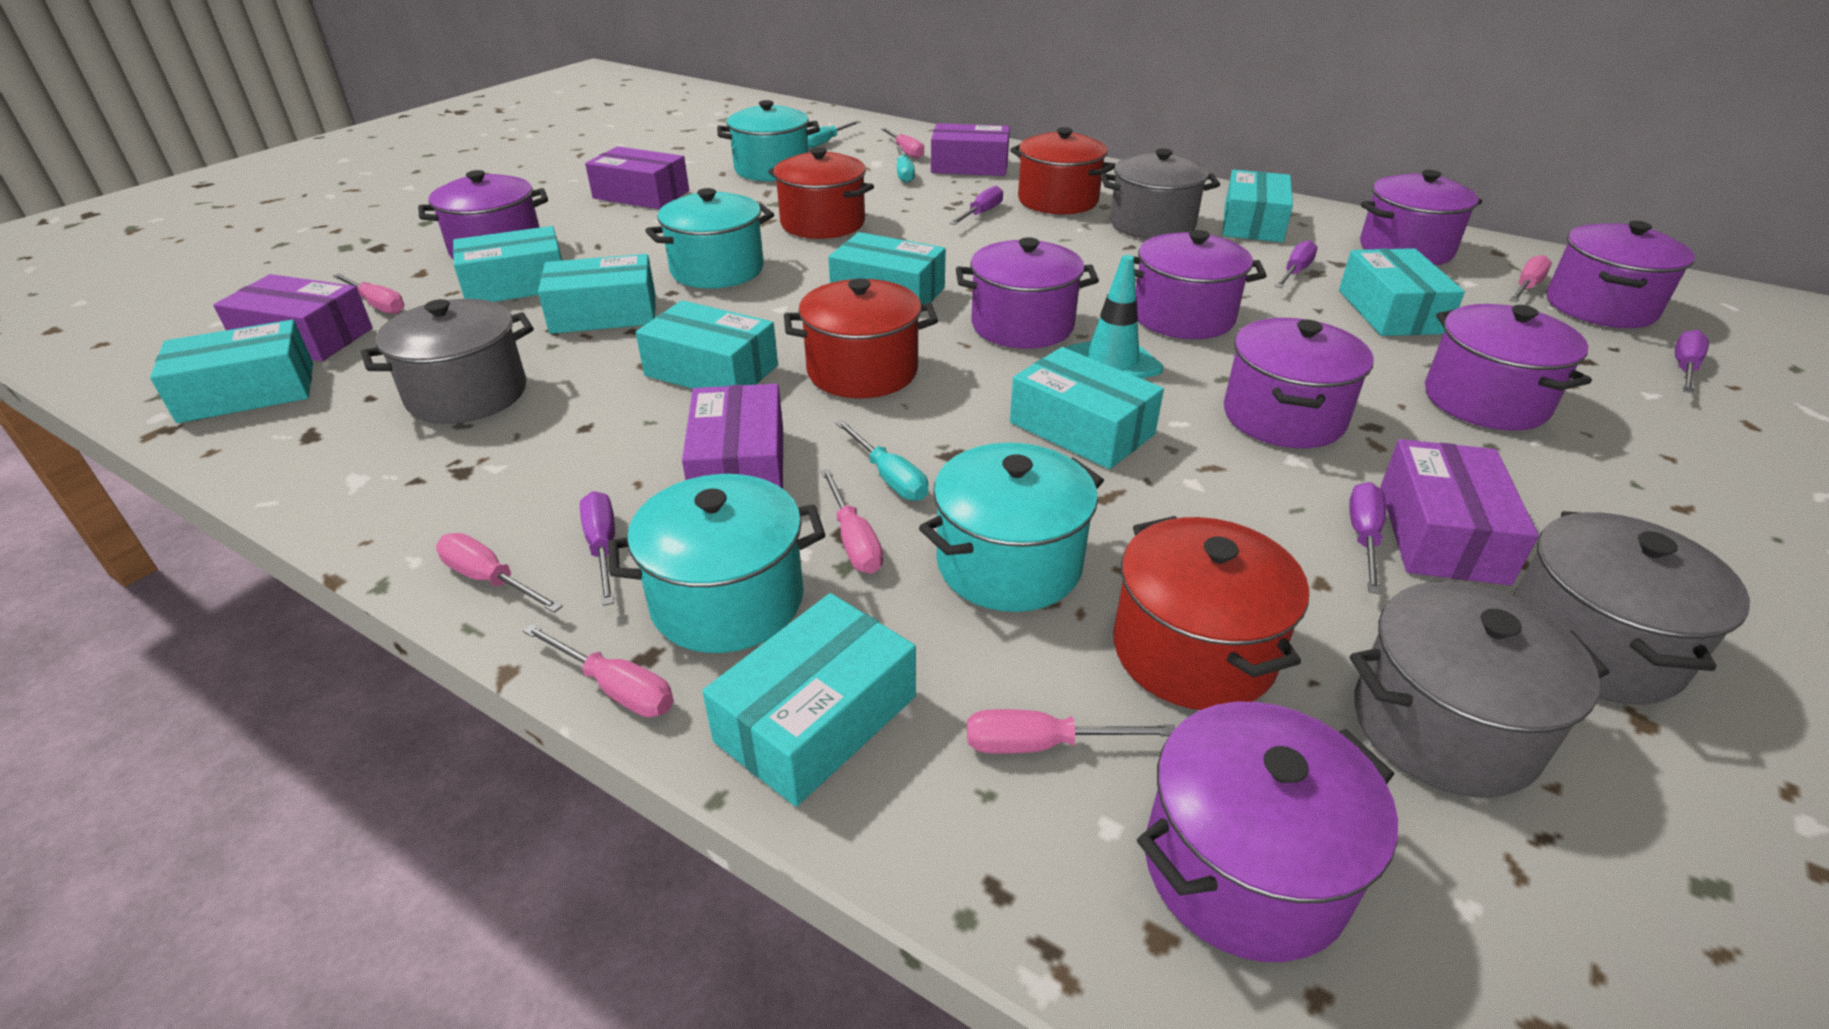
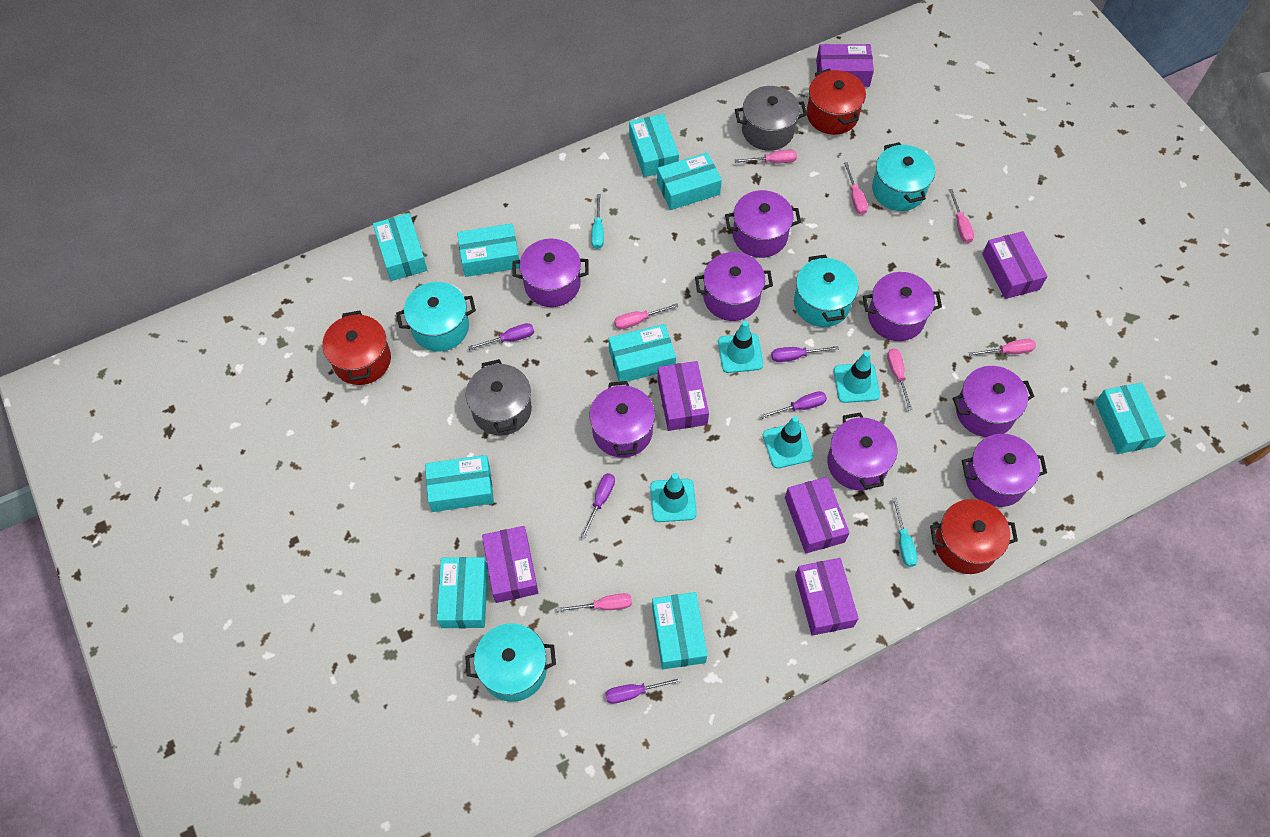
grey pot: 4 -> 2
purple box: 5 -> 6
red pot: 4 -> 3
turquoise screwdriver: 3 -> 2
turquoise traffic cone: 1 -> 4

